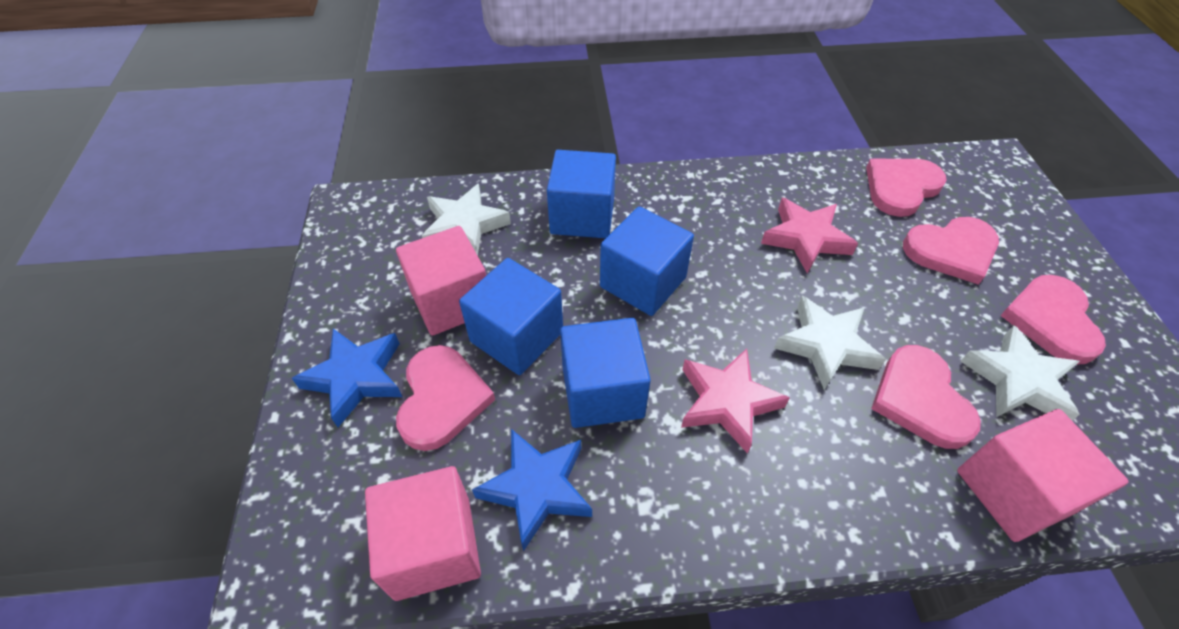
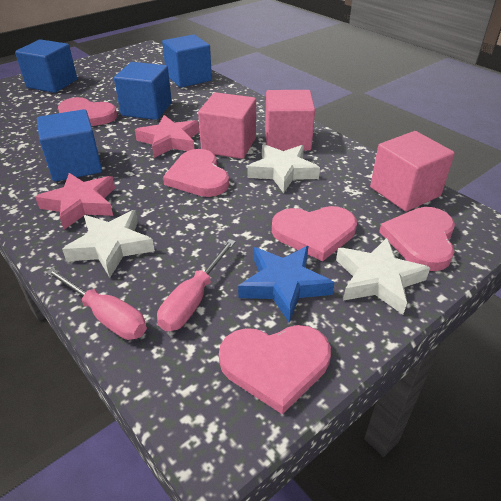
blue star: 2 -> 1
pink screwdriver: 0 -> 2

